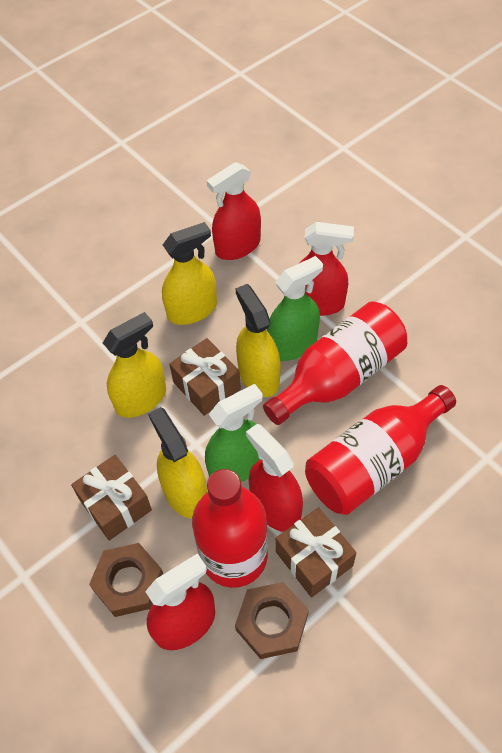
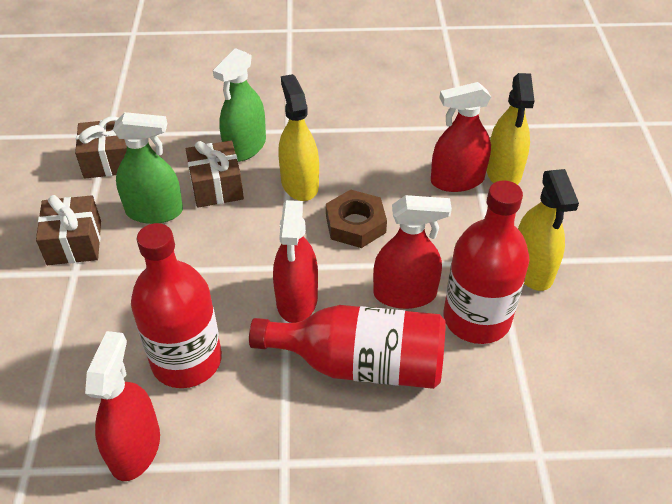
brown nut: 2 -> 1
yellow spray bottle: 4 -> 3

